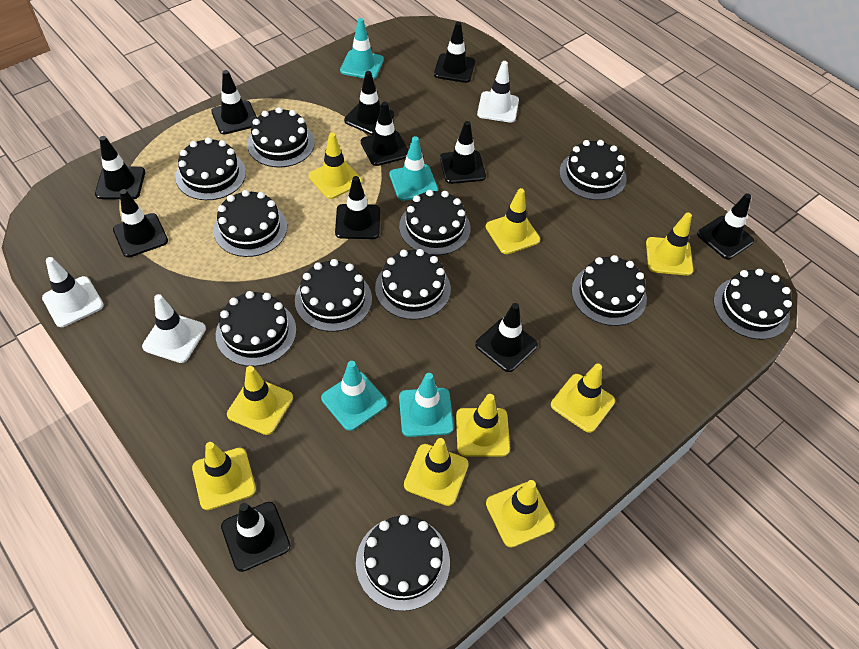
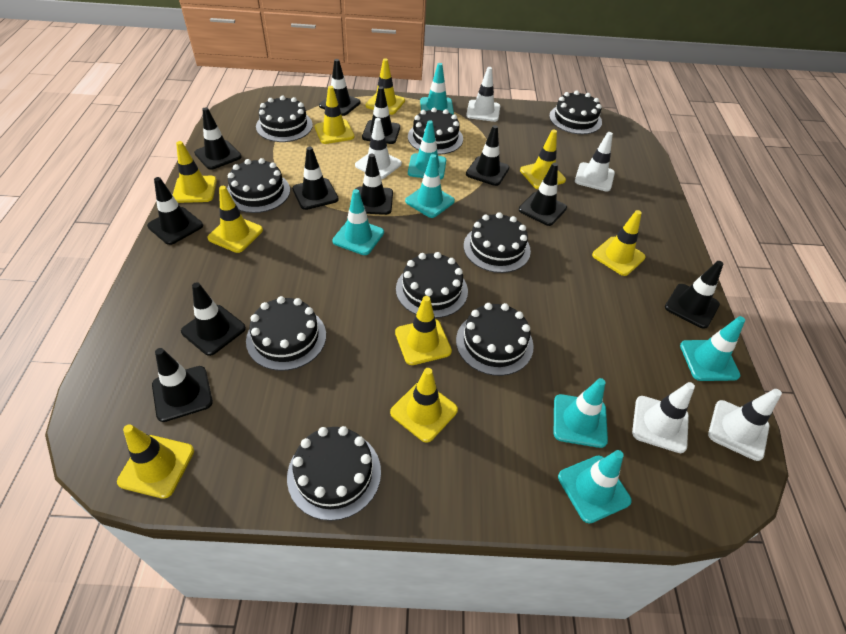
black cake: 11 -> 9
turquoise traffic cone: 4 -> 7
white traffic cone: 3 -> 5

